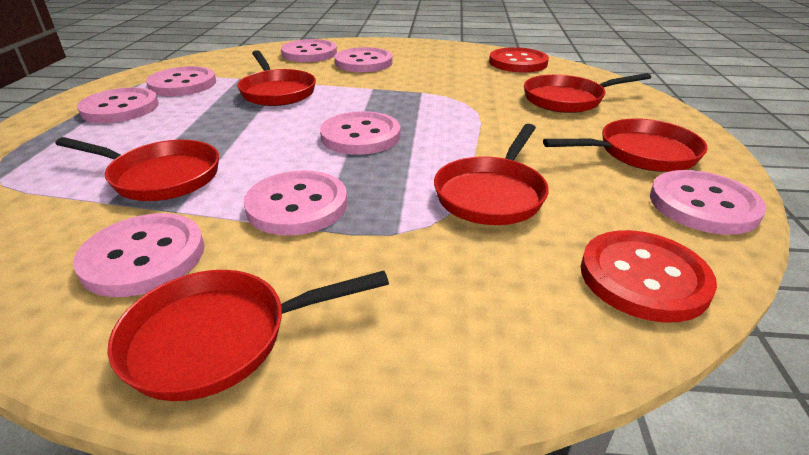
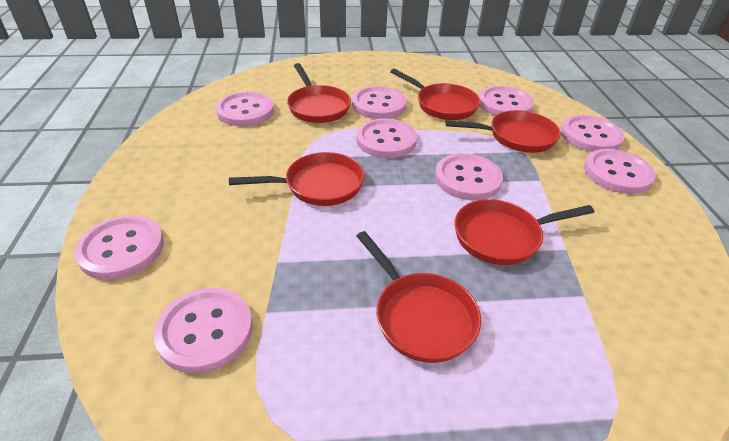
pink button: 8 -> 9
red button: 2 -> 0

